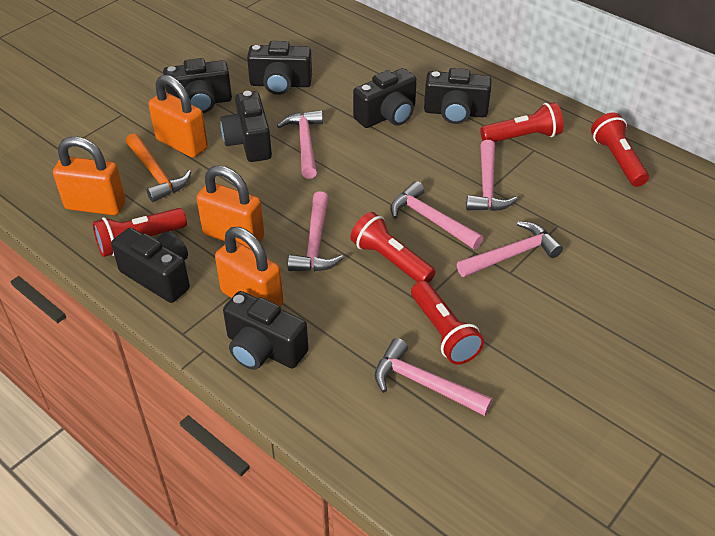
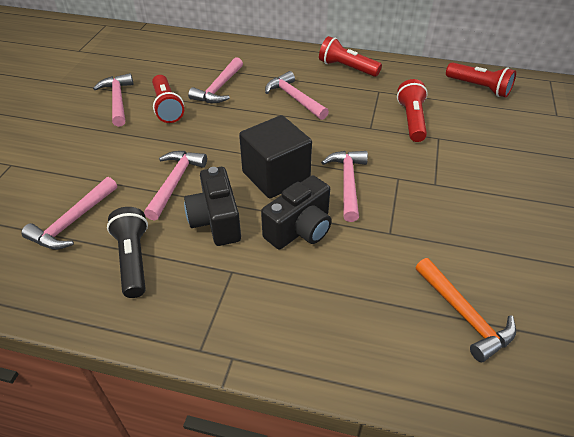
black camera: 7 -> 2
black cube: 0 -> 1
black flashlight: 0 -> 1
orange padlock: 4 -> 0
red flashlight: 5 -> 4

